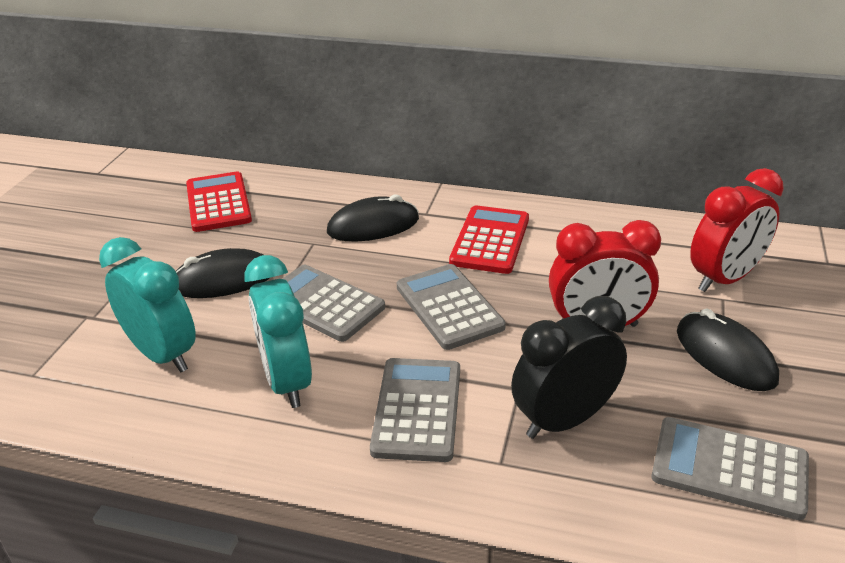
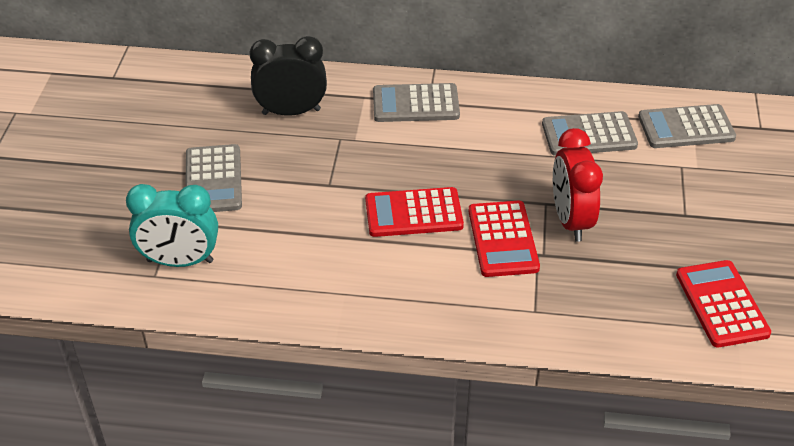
black mouse: 3 -> 0
red calculator: 2 -> 3
red clock: 2 -> 1
turquoise clock: 2 -> 1

